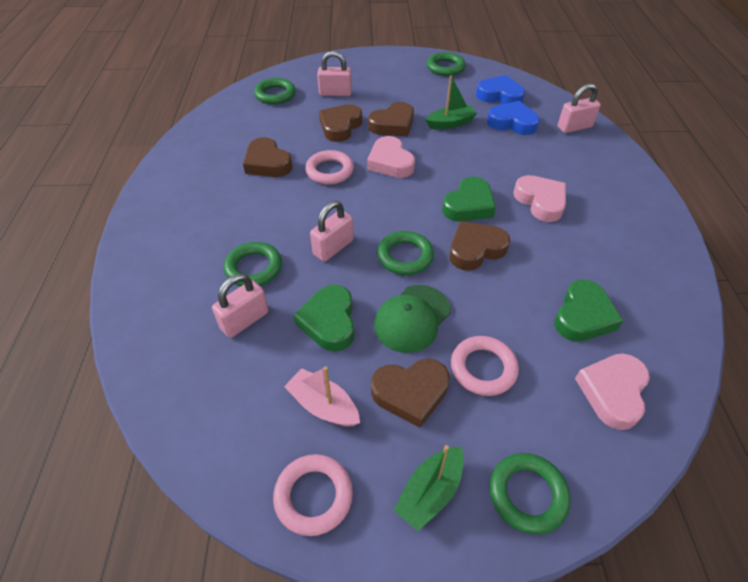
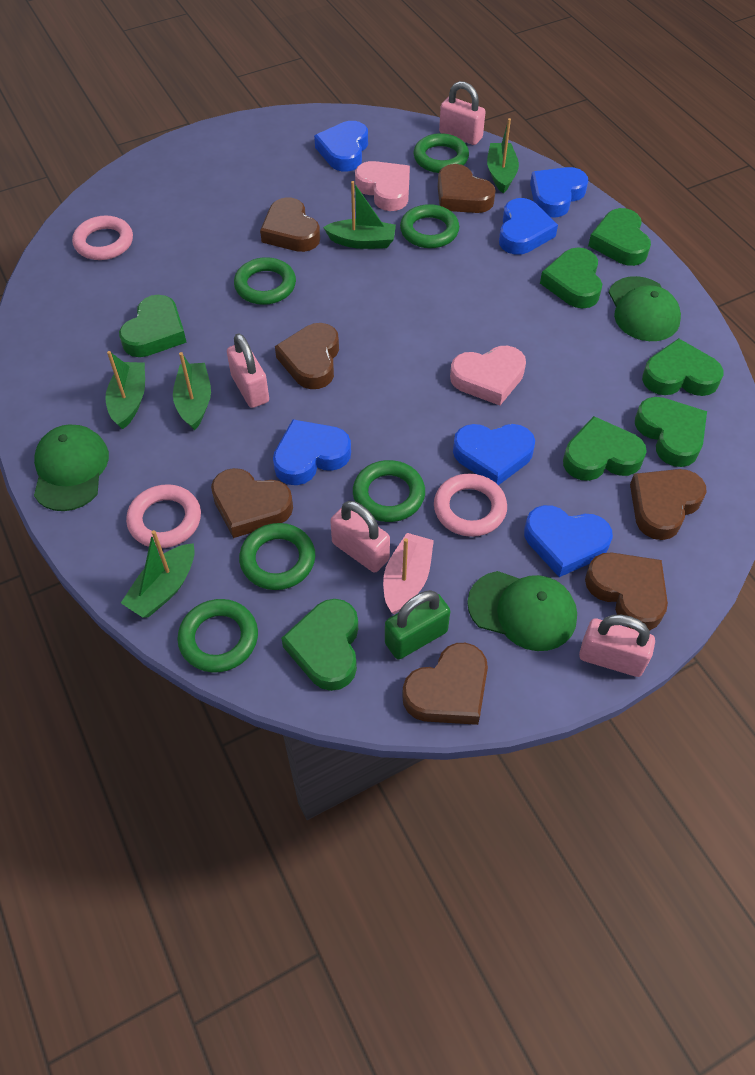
blue heart: 2 -> 6
brown heart: 5 -> 7
green boat: 2 -> 5
green cap: 1 -> 3
green heart: 3 -> 7
green padlock: 0 -> 1
green ring: 5 -> 6
pink heart: 3 -> 2

